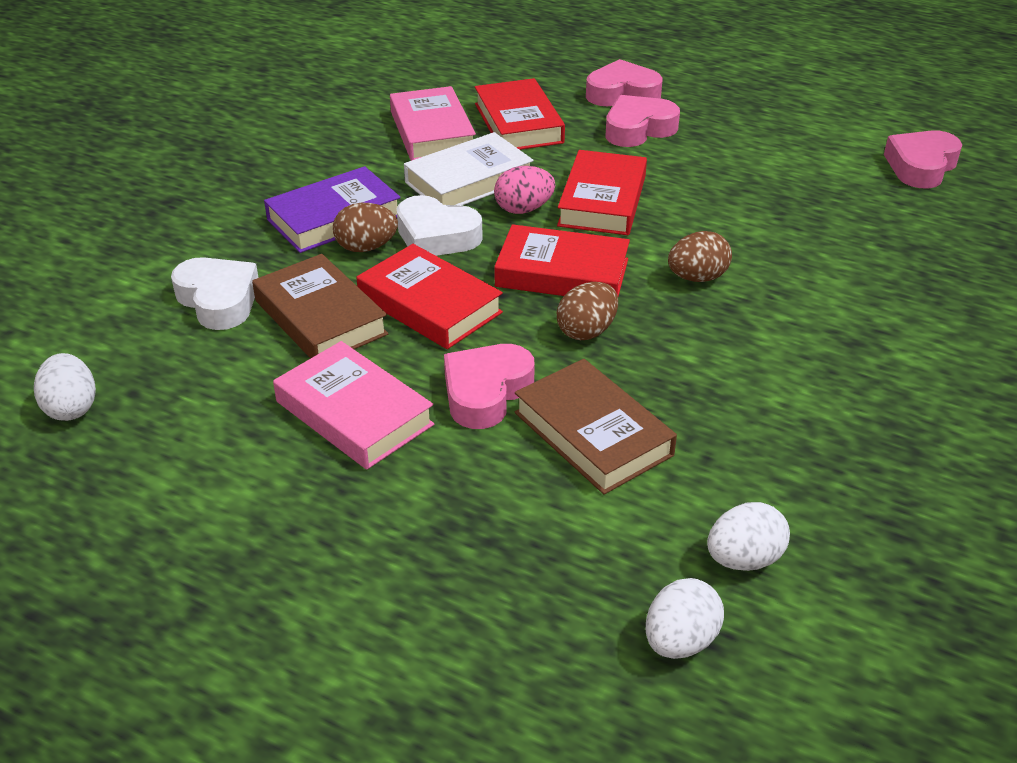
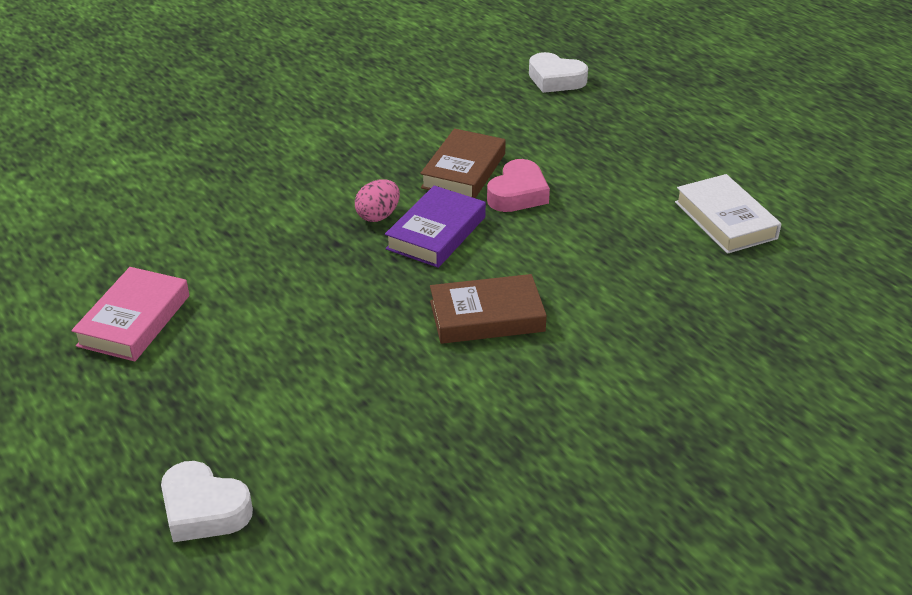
brown egg: 3 -> 0
pink book: 2 -> 1
pink heart: 4 -> 1
red book: 4 -> 0
white egg: 3 -> 0

